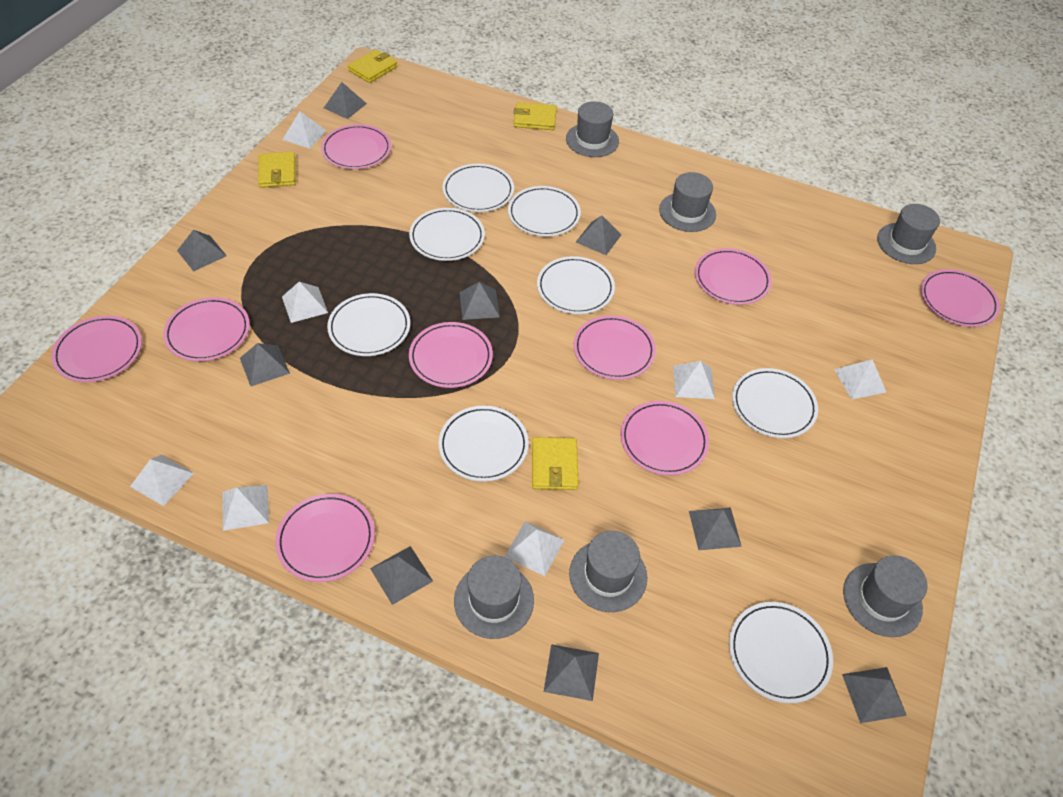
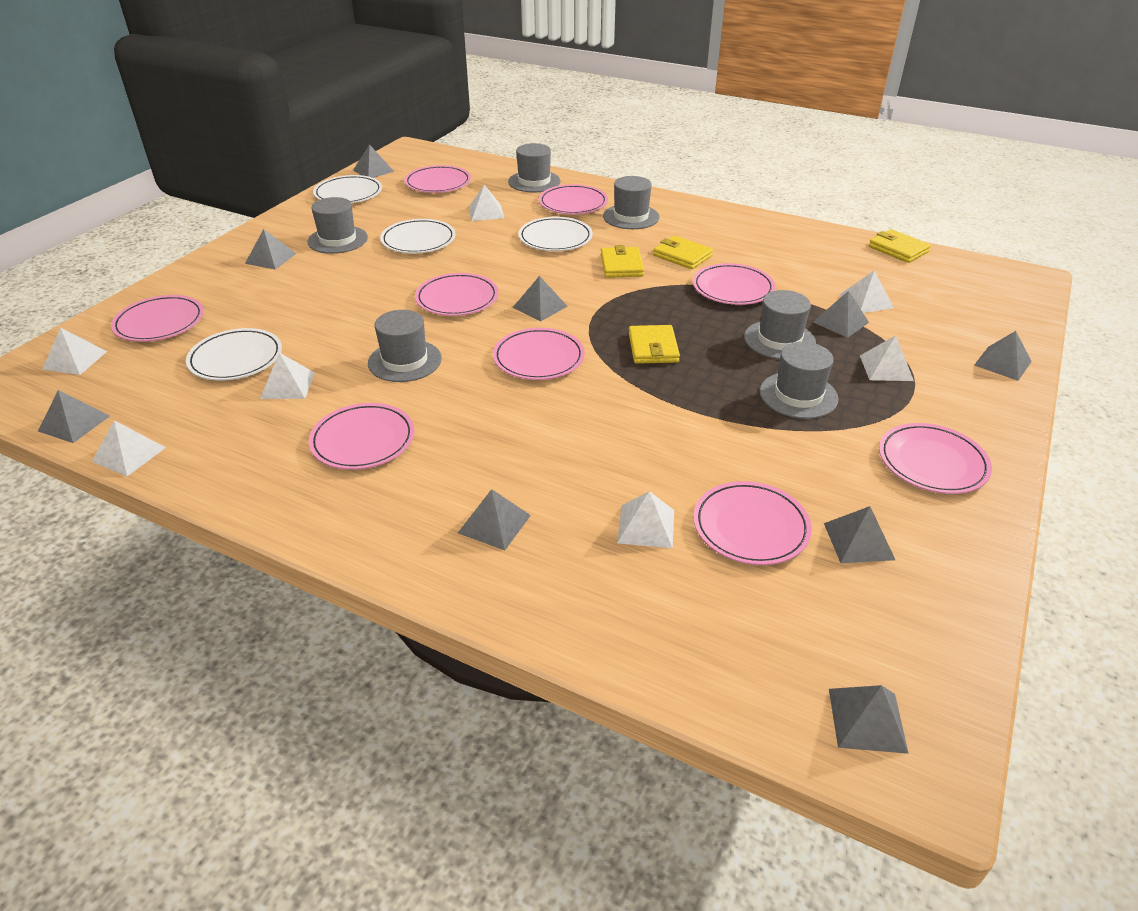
white plate: 8 -> 4

